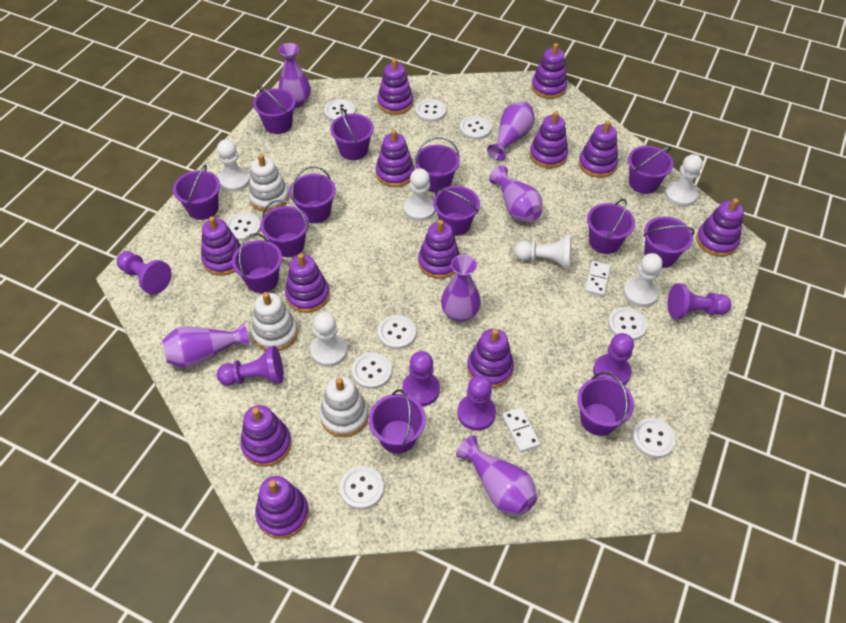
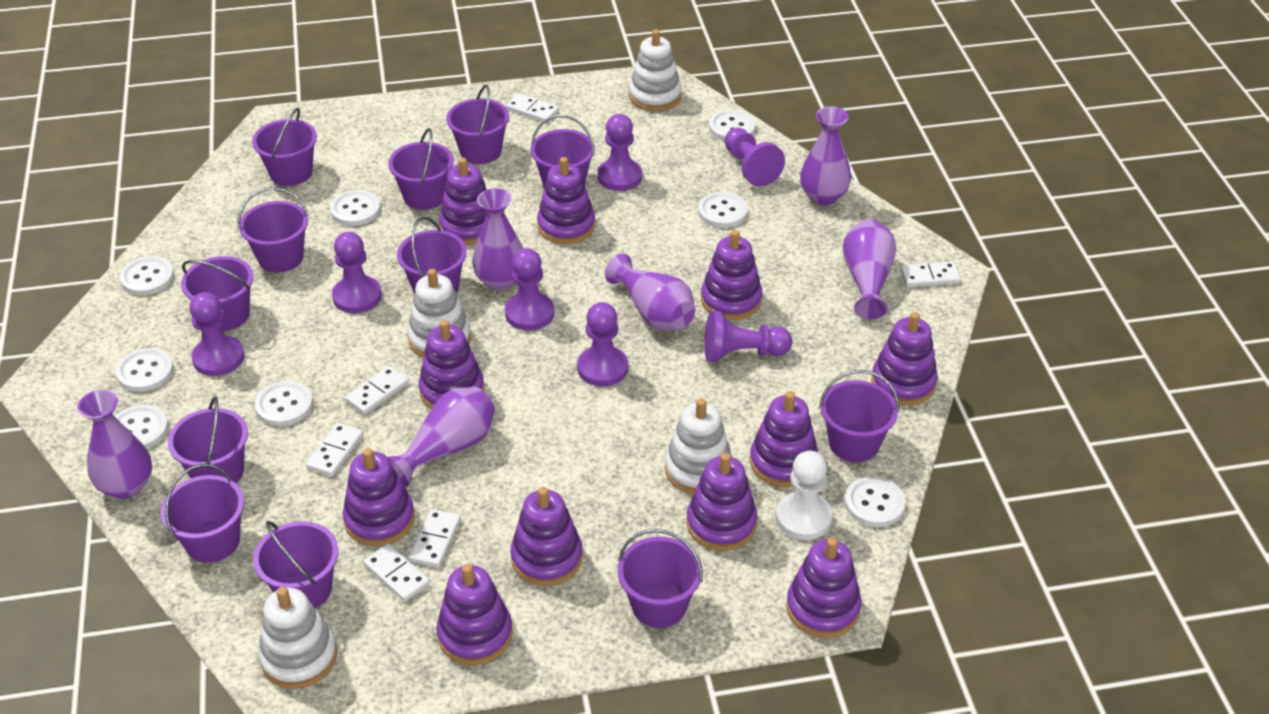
purple bucket: 13 -> 12
purple pawn: 6 -> 7
purple stacking toy: 12 -> 11
white button: 9 -> 8
white domino: 2 -> 6
white pawn: 6 -> 1
white stacking toy: 3 -> 4

